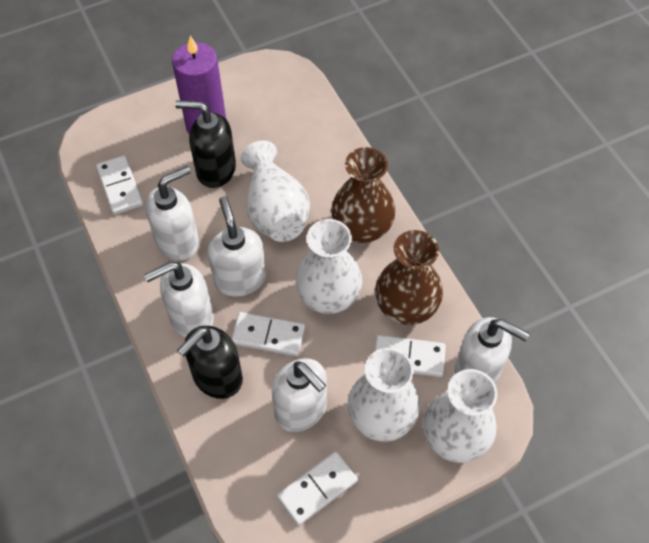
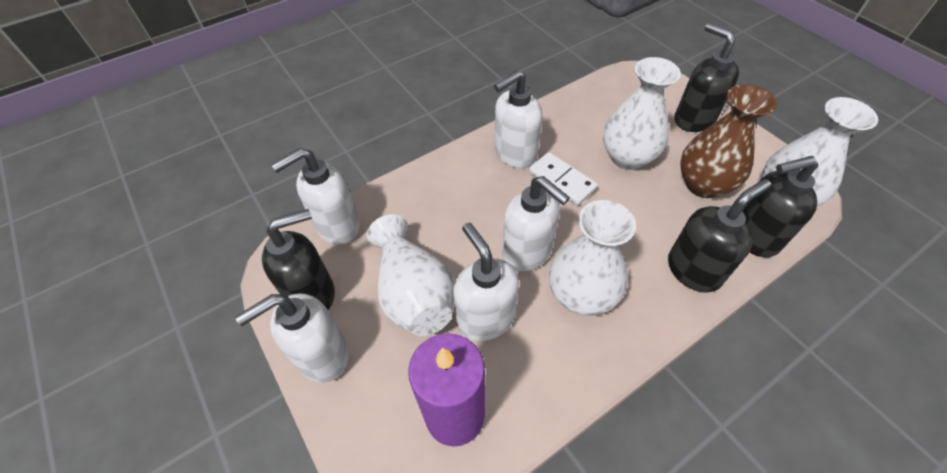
black soap dispenser: 2 -> 4
brown vase: 2 -> 1
white domino: 4 -> 1

